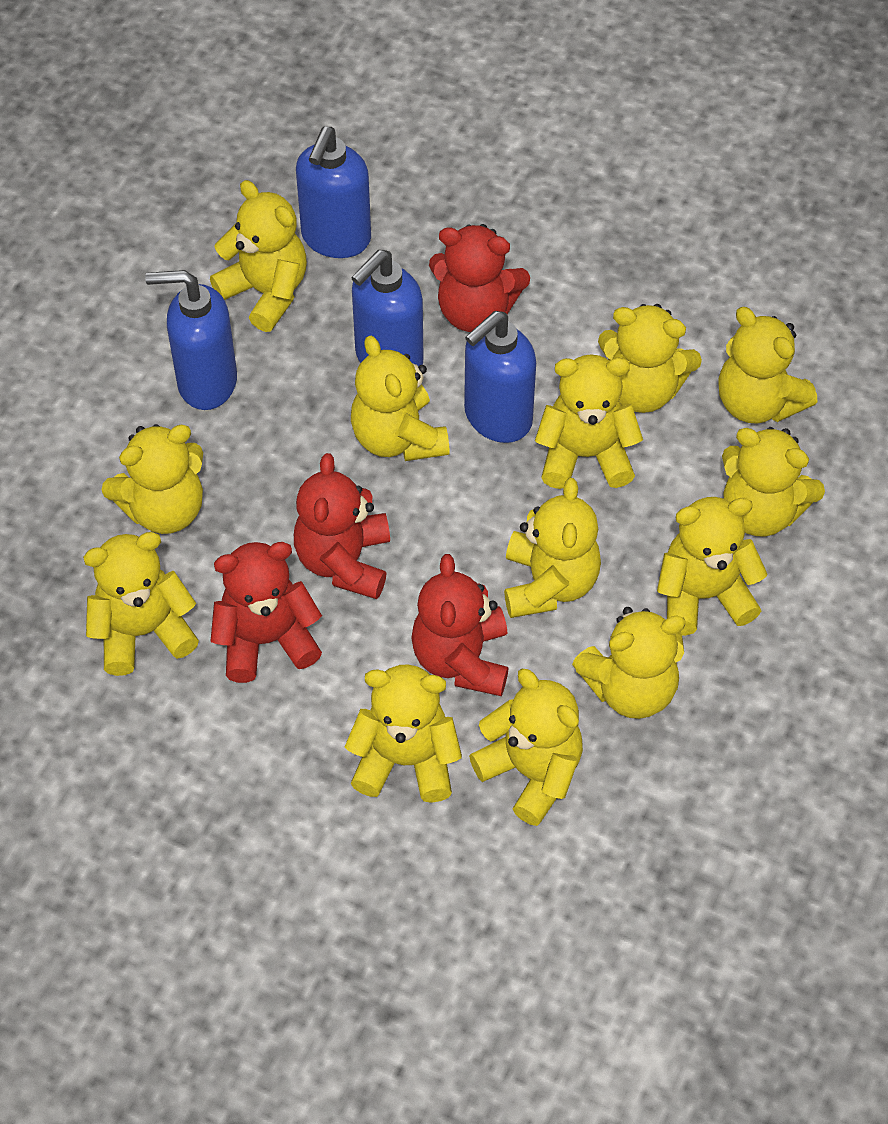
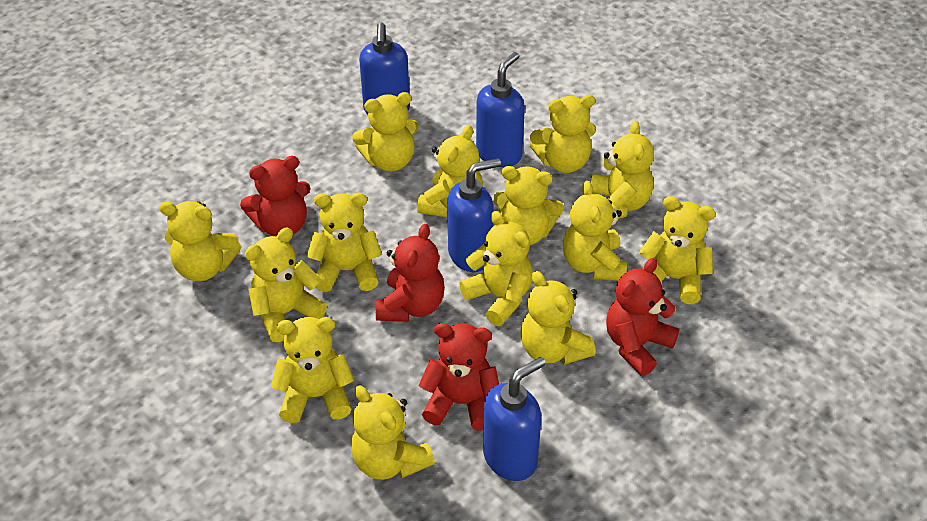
yellow teddy bear: 13 -> 14

